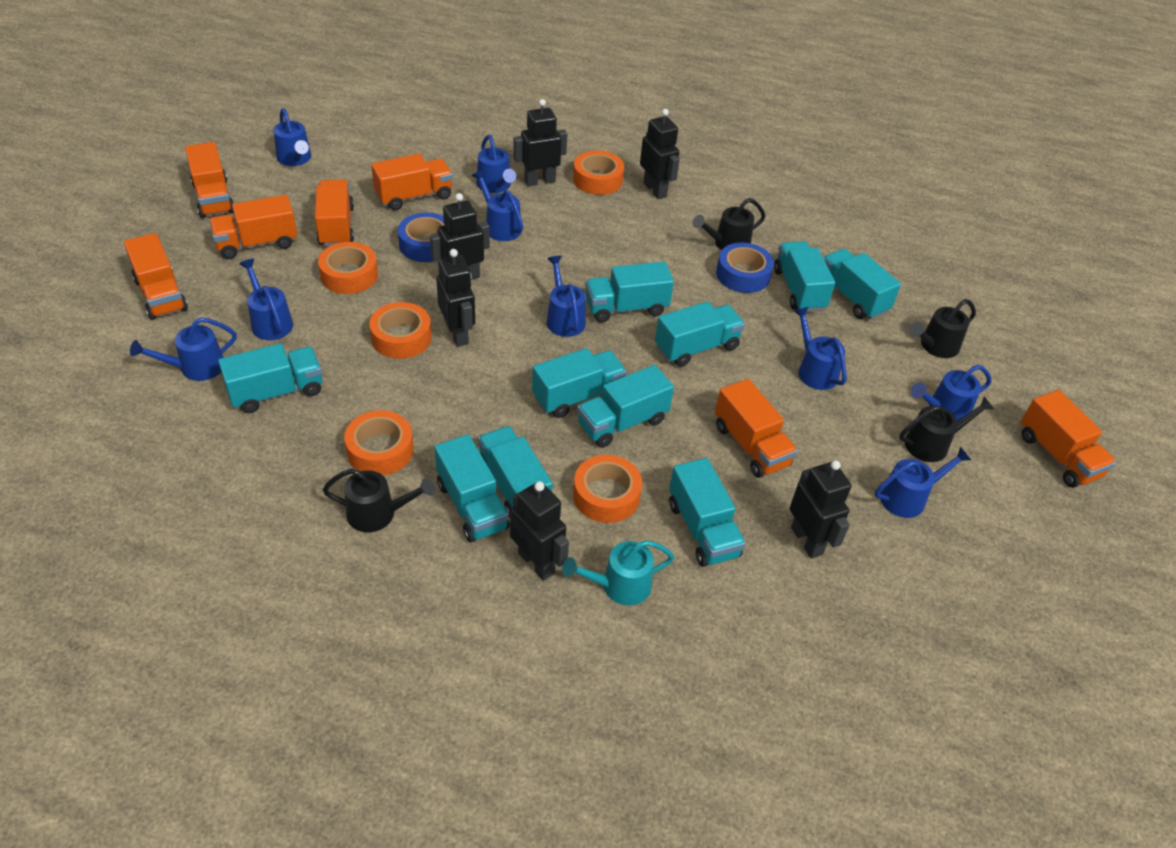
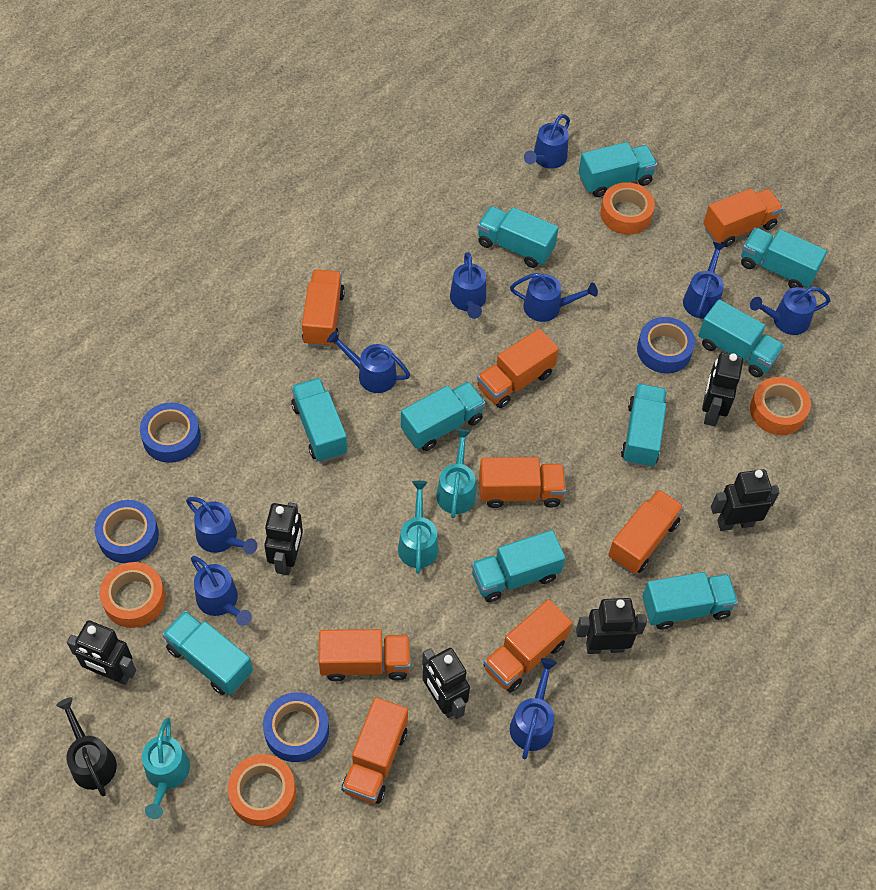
black watering can: 4 -> 1
blue tape: 2 -> 4
orange tape: 5 -> 4
orange truck: 7 -> 8
turquoise watering can: 1 -> 3

